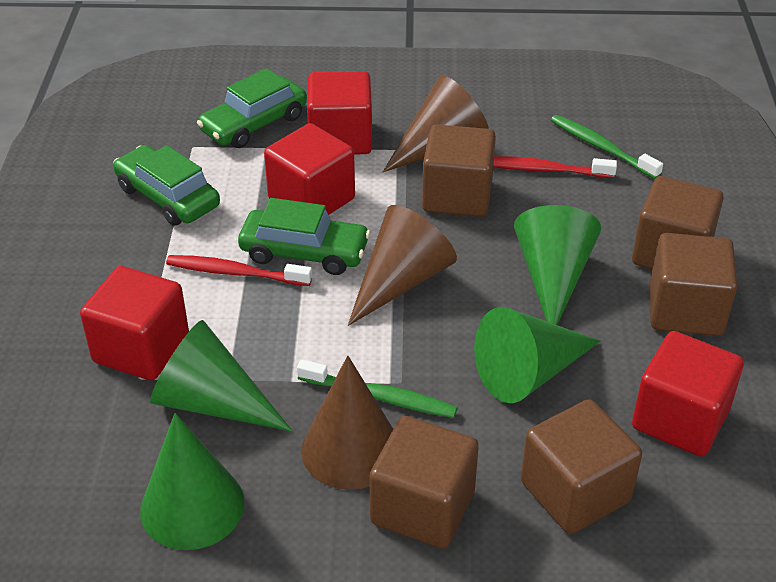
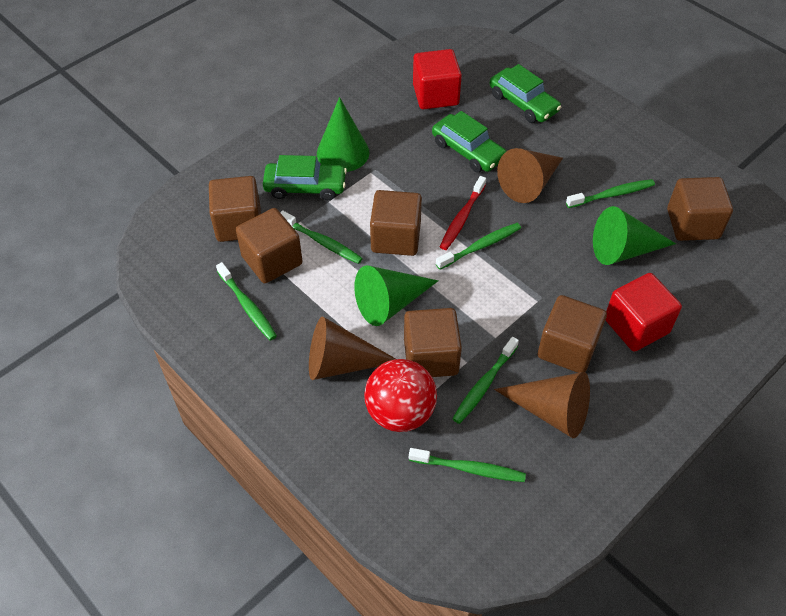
brown cube: 5 -> 6
green cone: 4 -> 3
green toothbrush: 2 -> 6
red ball: 0 -> 1
red cube: 4 -> 2
red toothbrush: 2 -> 1

